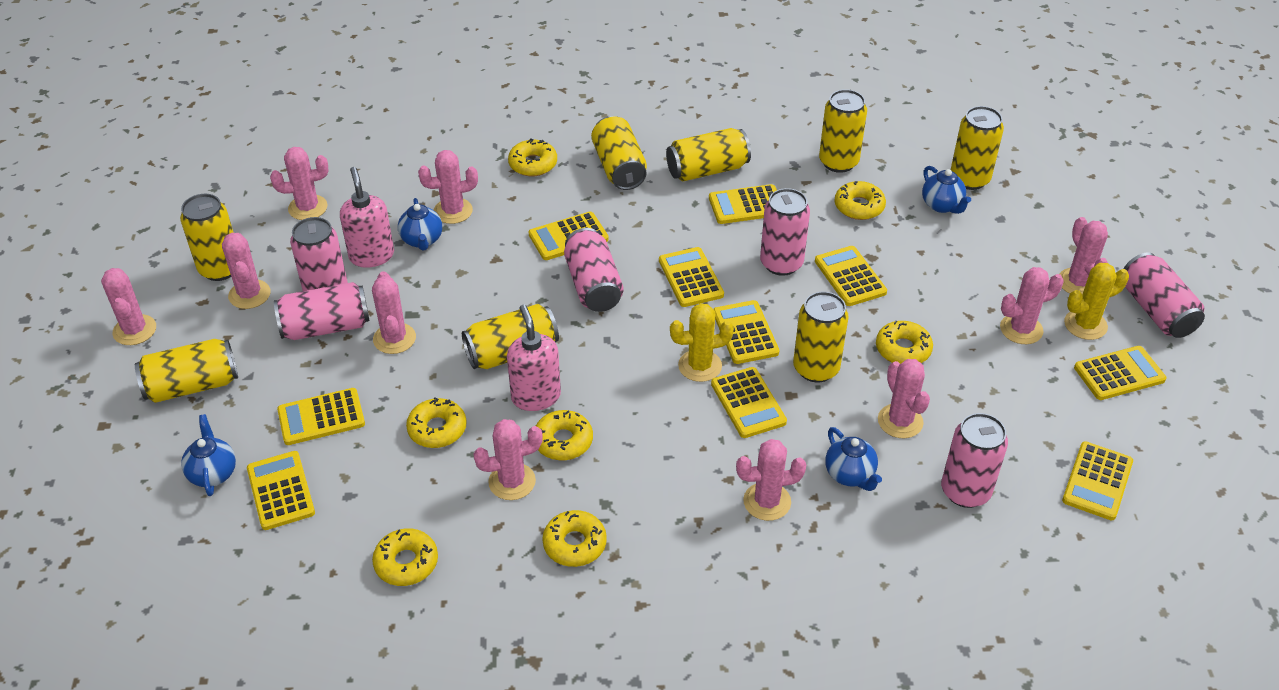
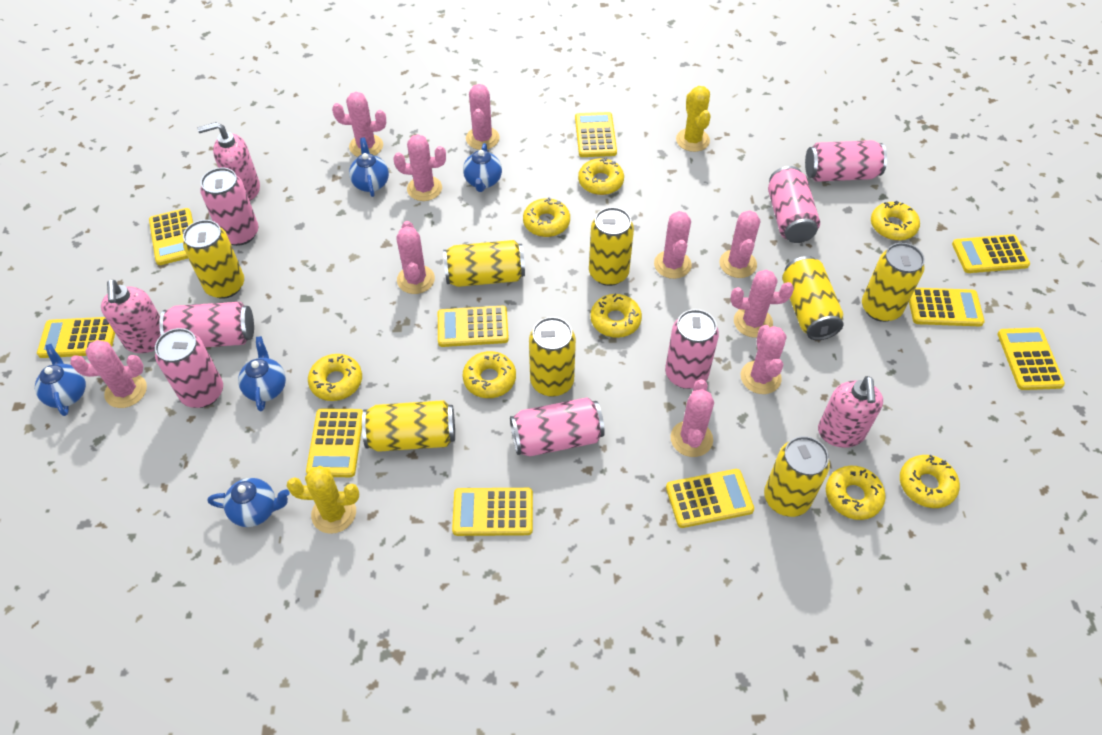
blue teapot: 4 -> 5
pink can: 6 -> 7
pink soap dispenser: 2 -> 3
yellow donut: 7 -> 8

